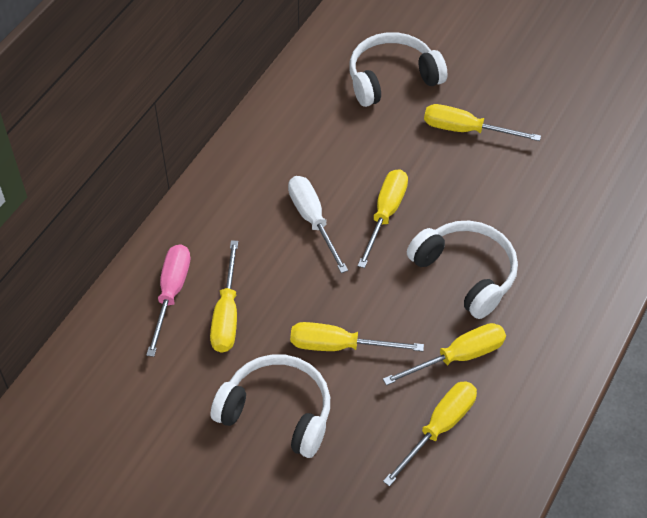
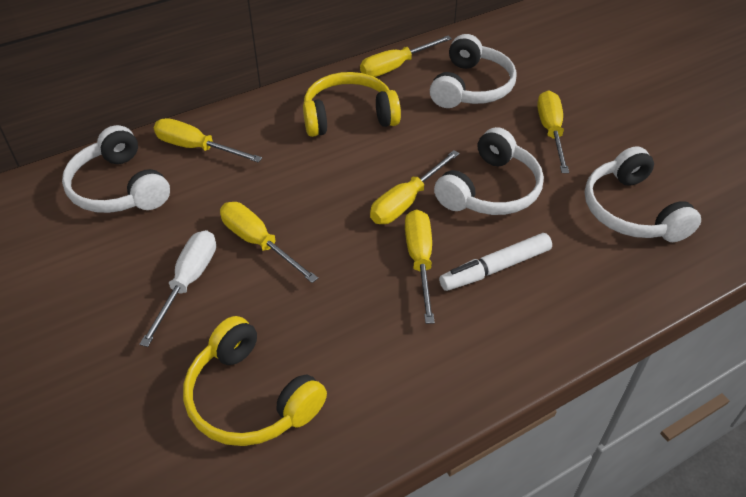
pink screwdriver: 1 -> 0
white headphones: 3 -> 4
white marker: 0 -> 1
yellow headphones: 0 -> 2

